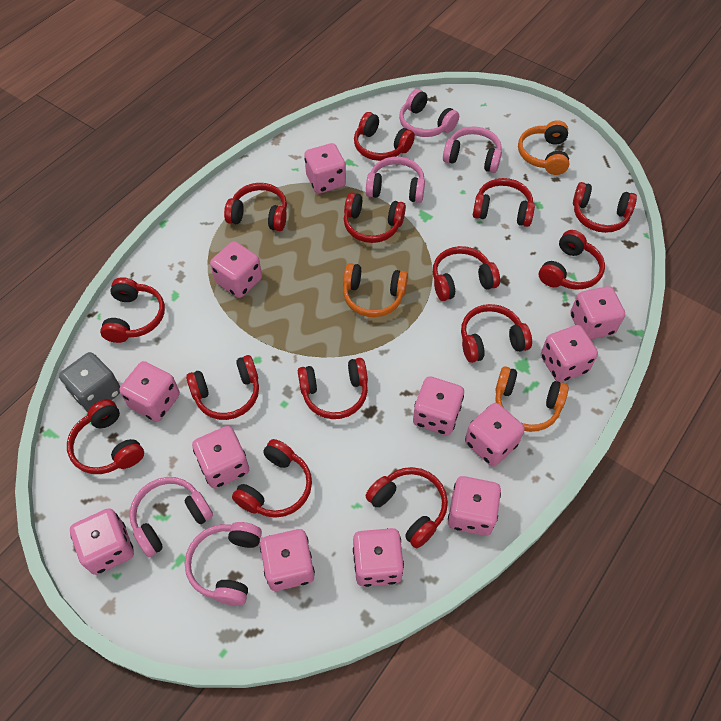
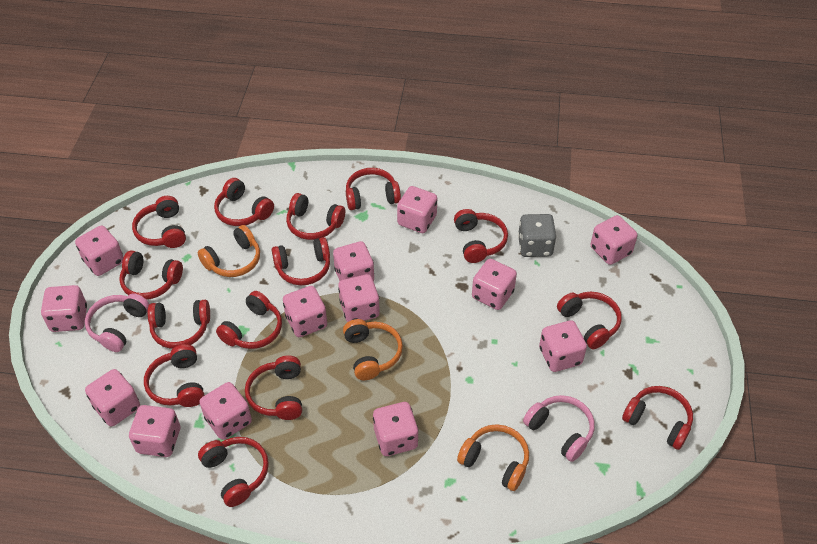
pink dice: 12 -> 13
pink headphones: 5 -> 2

